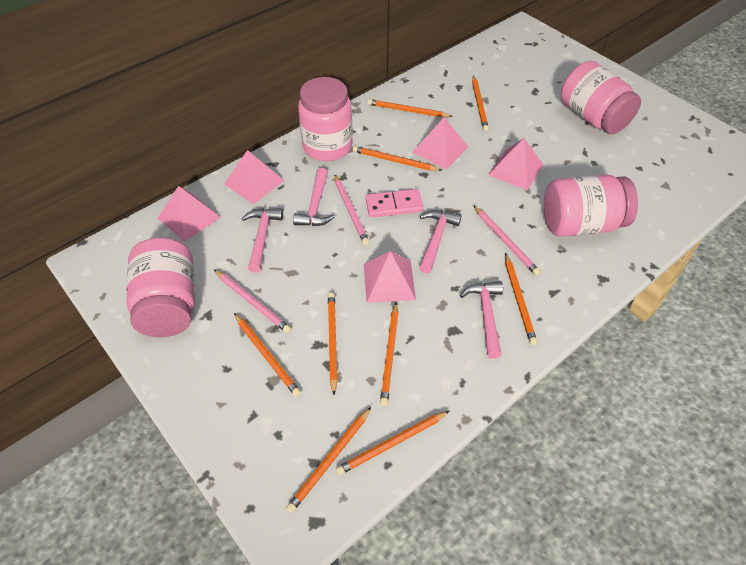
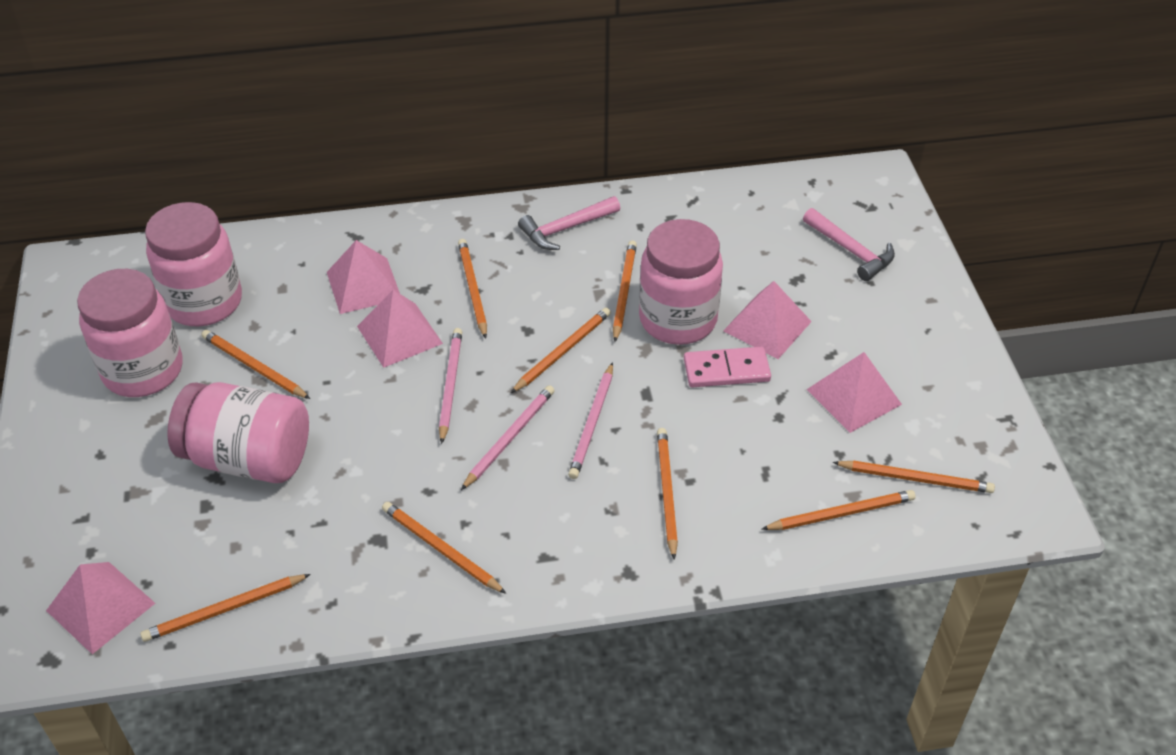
pink hammer: 4 -> 2

